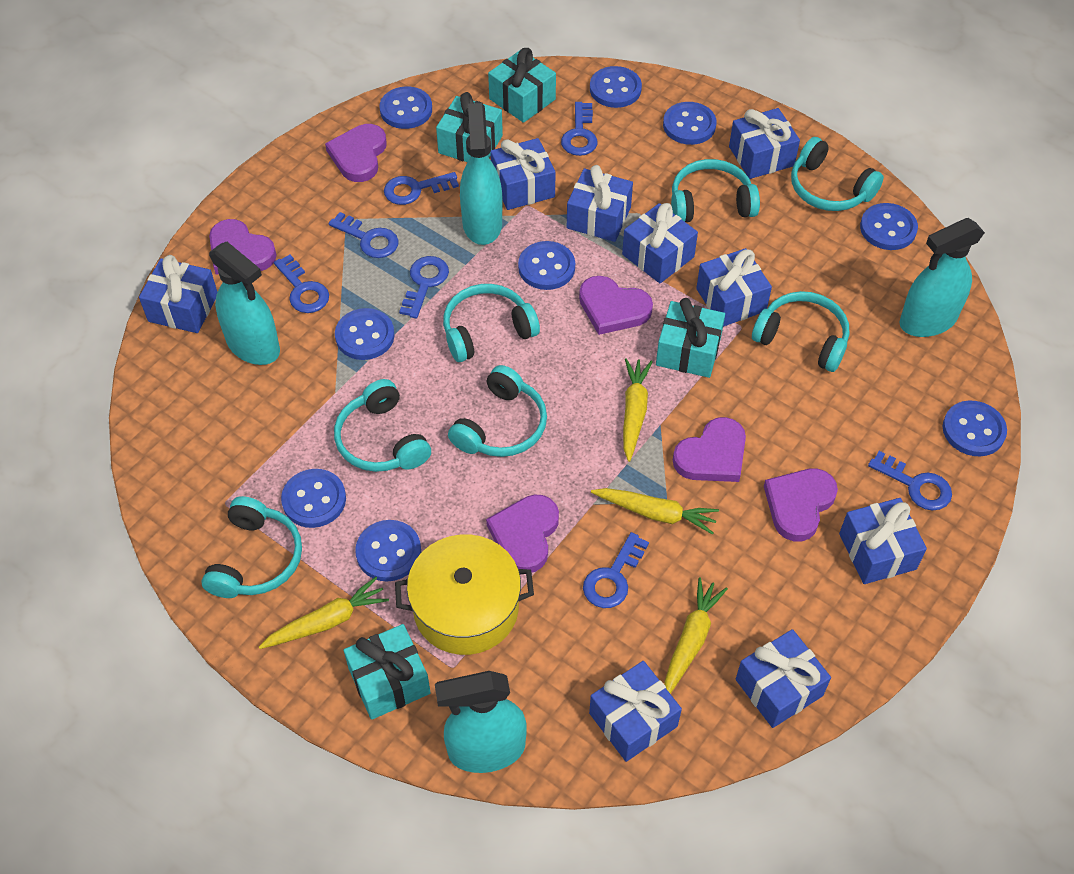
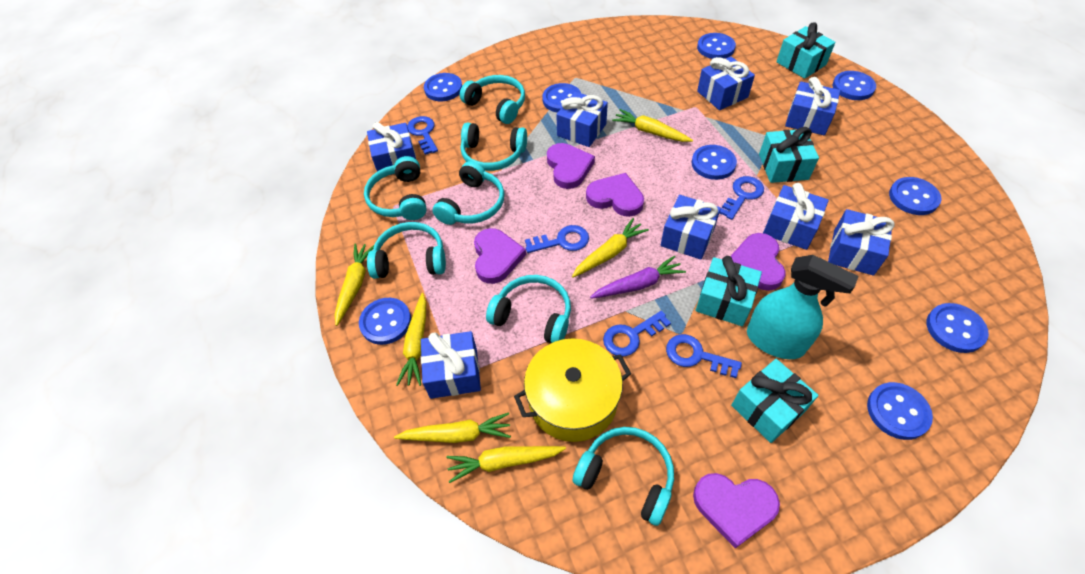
blue gift: 9 -> 8
blue key: 7 -> 5
purple carrot: 0 -> 1
purple heart: 6 -> 5
turquoise spray bottle: 4 -> 1
yellow carrot: 4 -> 6

